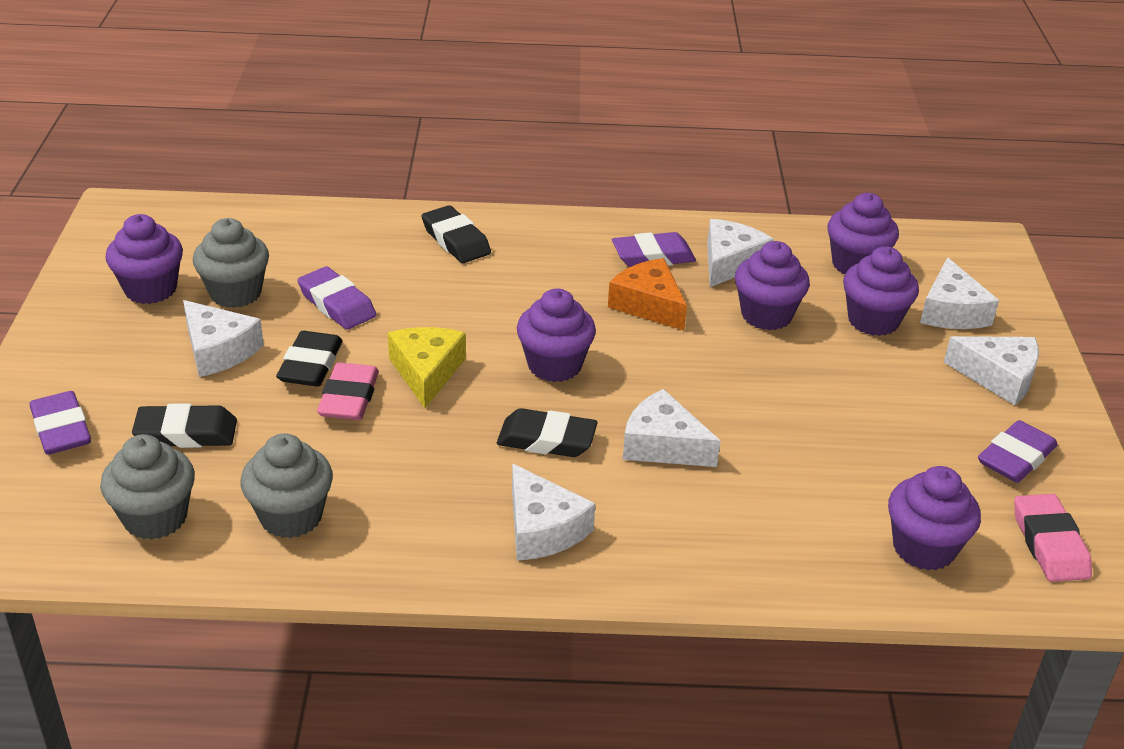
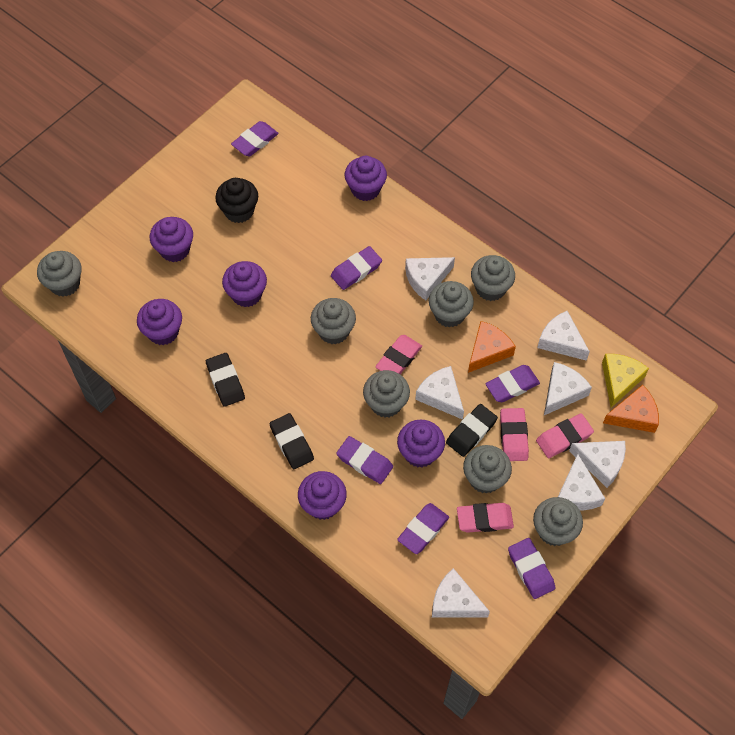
black cupcake: 0 -> 1
black eraser: 4 -> 3
grey cupcake: 3 -> 7
orange cheese: 1 -> 2
pink eraser: 2 -> 4
purple eraser: 4 -> 6
white cheese: 6 -> 7

